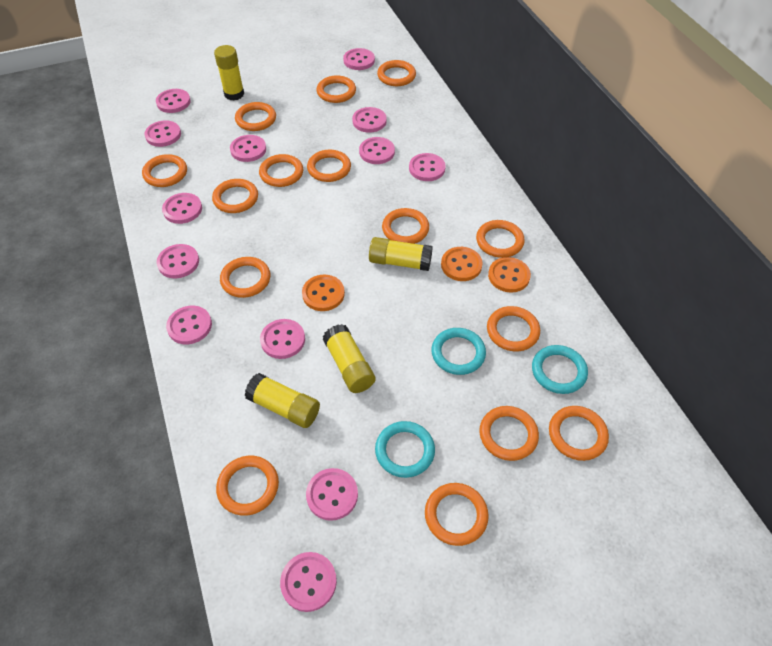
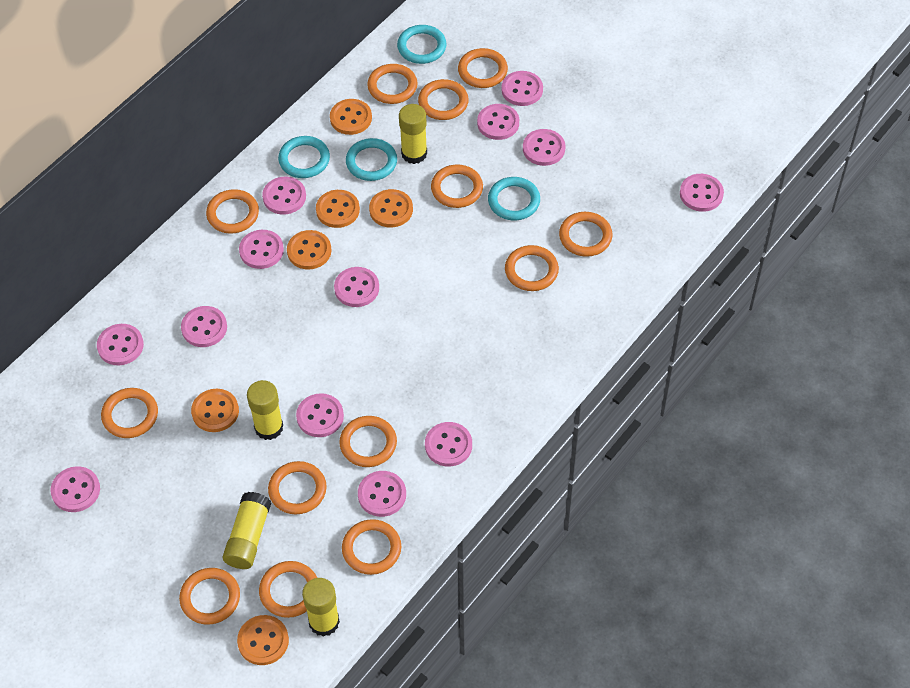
orange button: 3 -> 6
orange ring: 15 -> 13
turquoise ring: 3 -> 4

